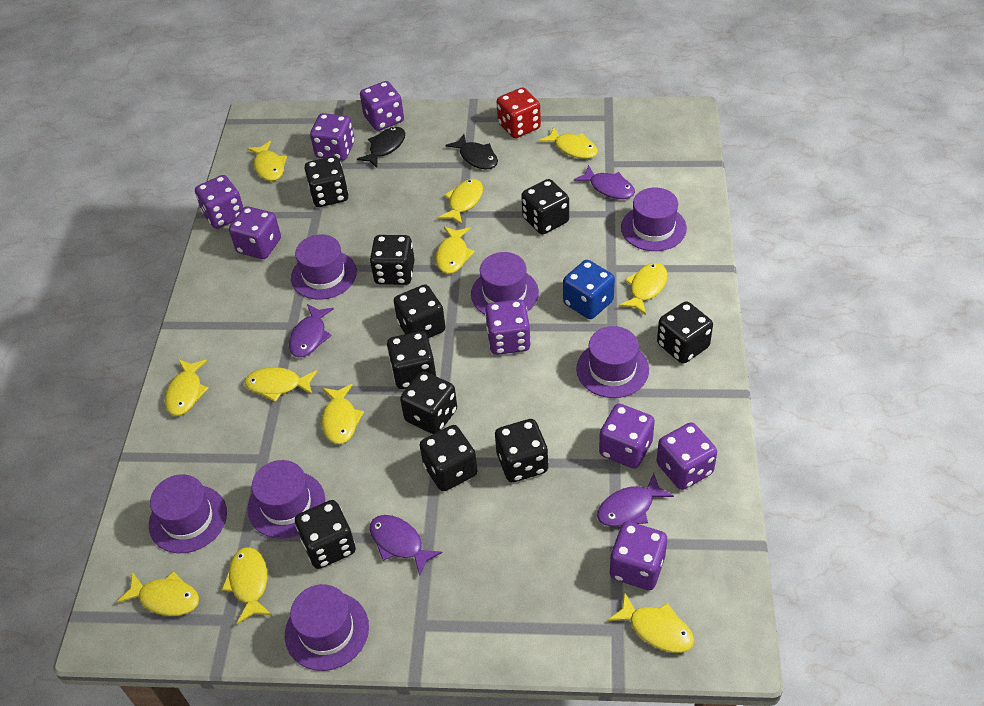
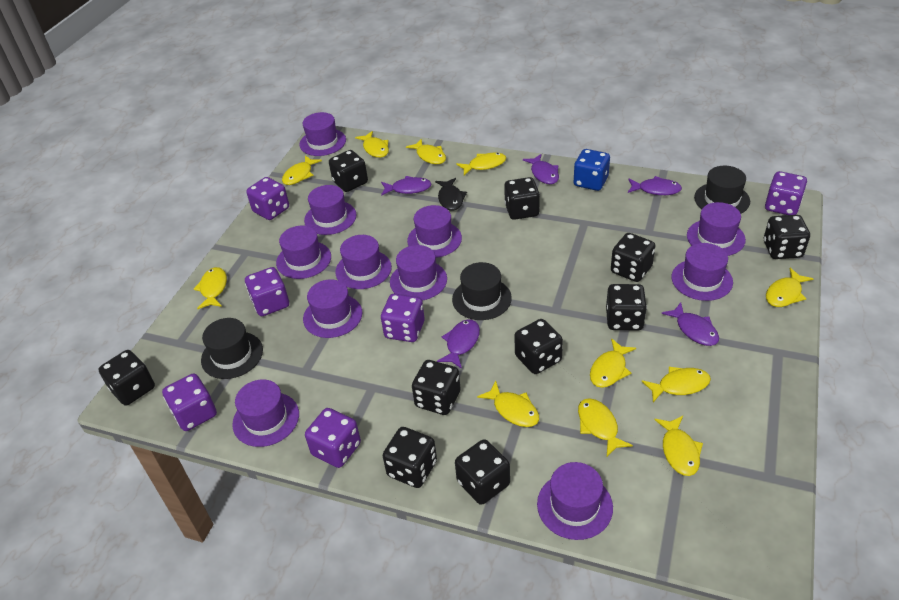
black fish: 2 -> 1
black hat: 0 -> 3
purple dice: 8 -> 6
purple fish: 4 -> 5
purple hat: 7 -> 11
red dice: 1 -> 0

